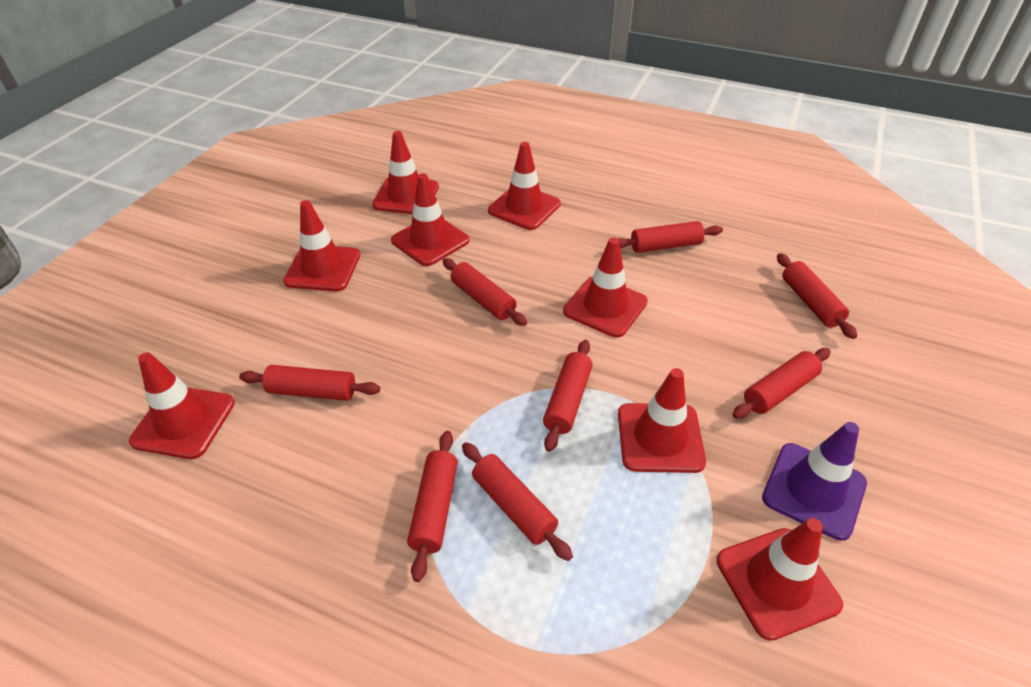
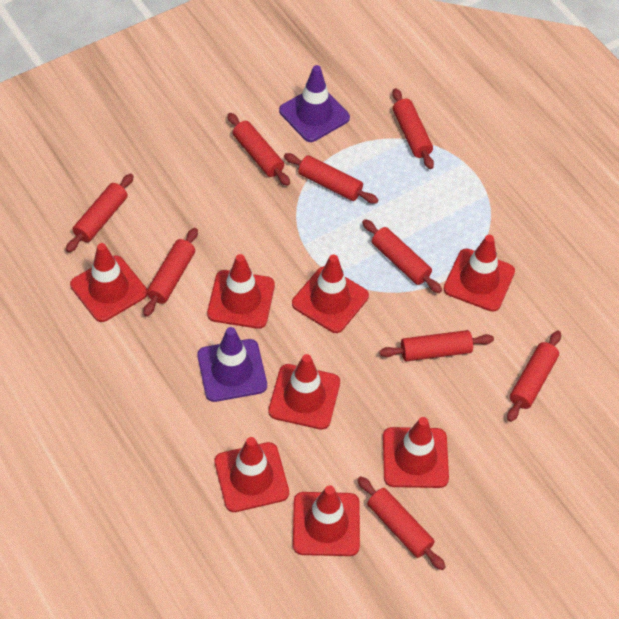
purple traffic cone: 1 -> 2
red rolling pin: 8 -> 9

